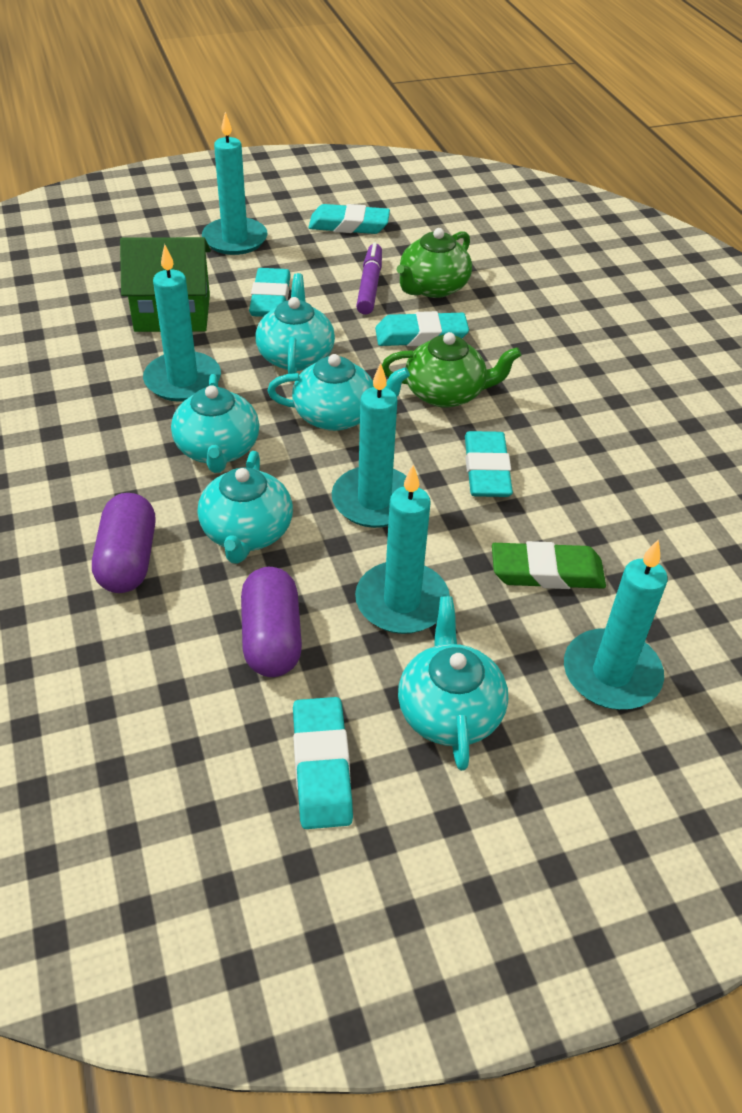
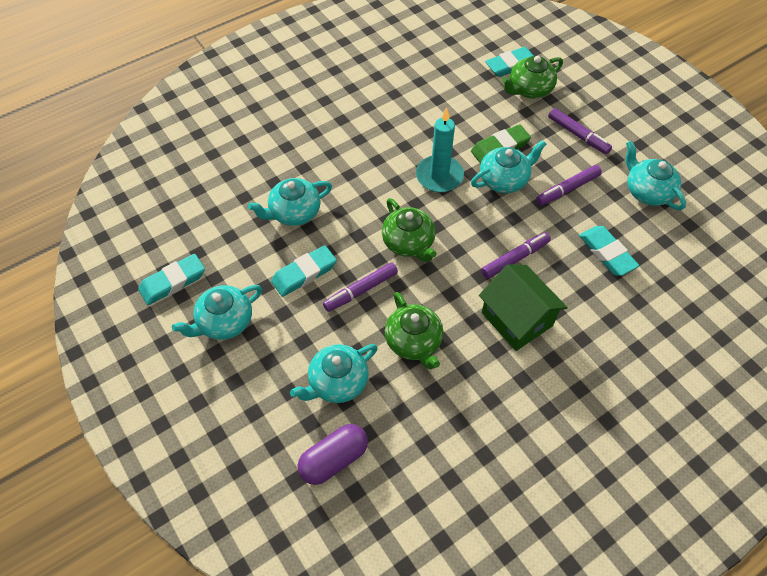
green teapot: 2 -> 3
purple capsule: 2 -> 1
purple marker: 1 -> 4
turquoise candle: 5 -> 1
turquoise eraser: 5 -> 4

